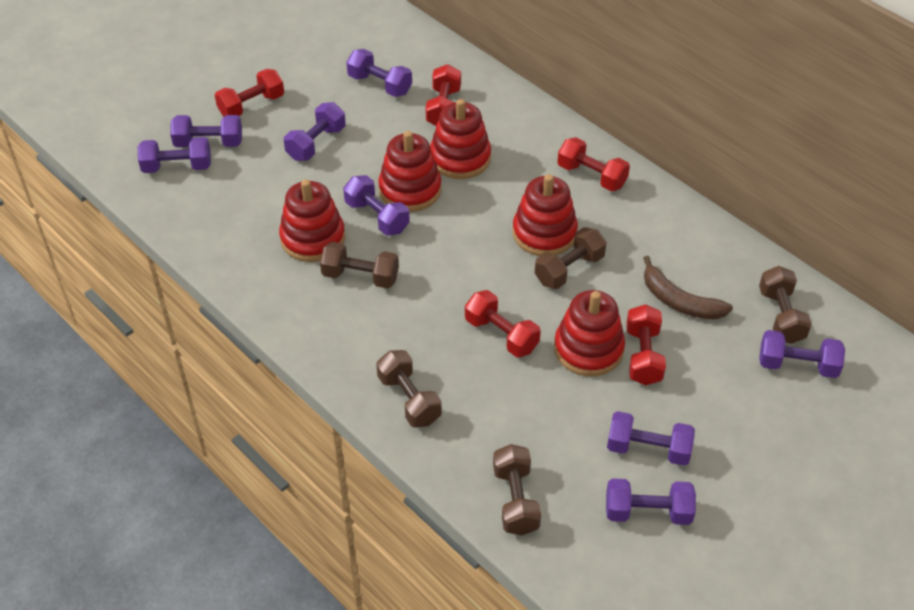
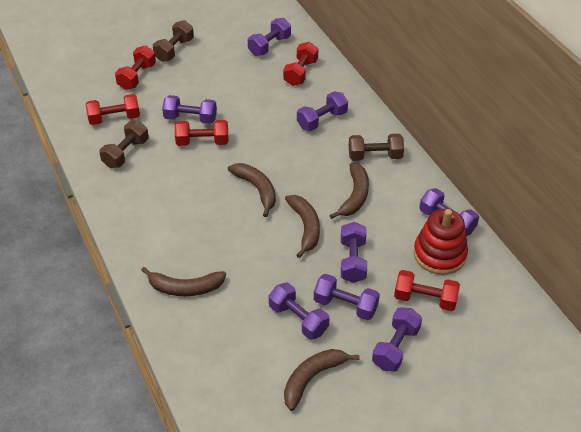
brown banana: 1 -> 5
brown dumbbell: 5 -> 3
red stacking toy: 5 -> 1

